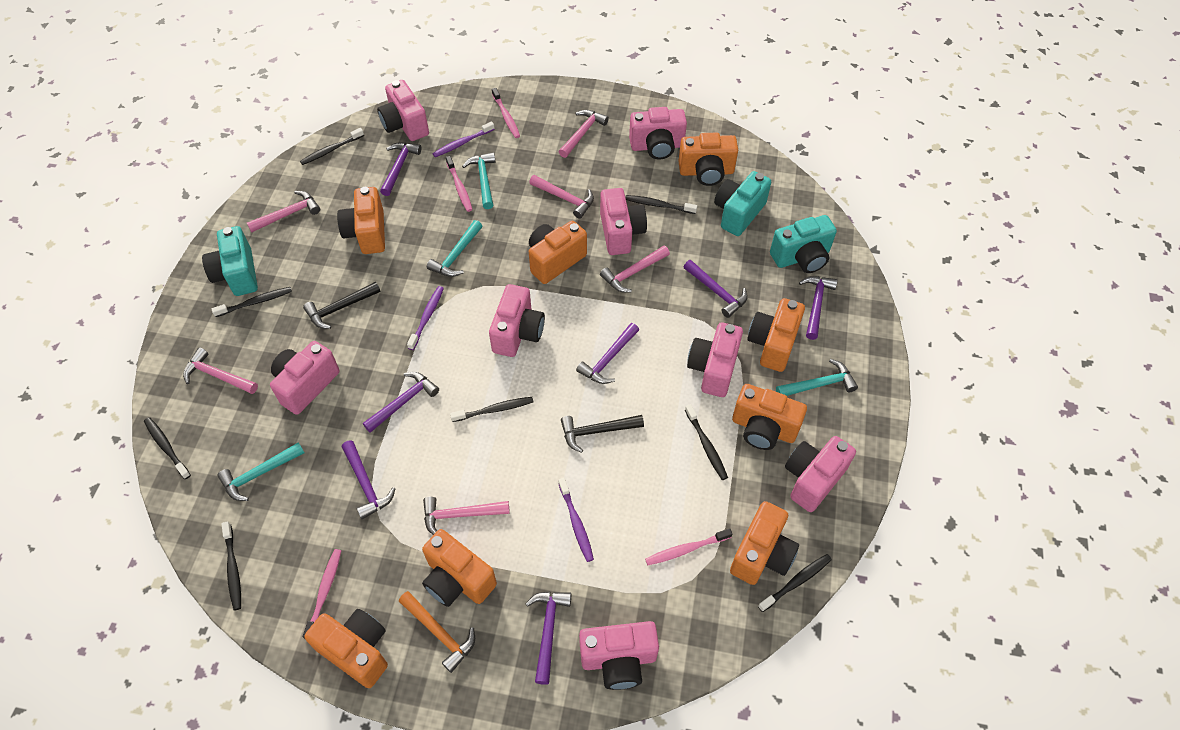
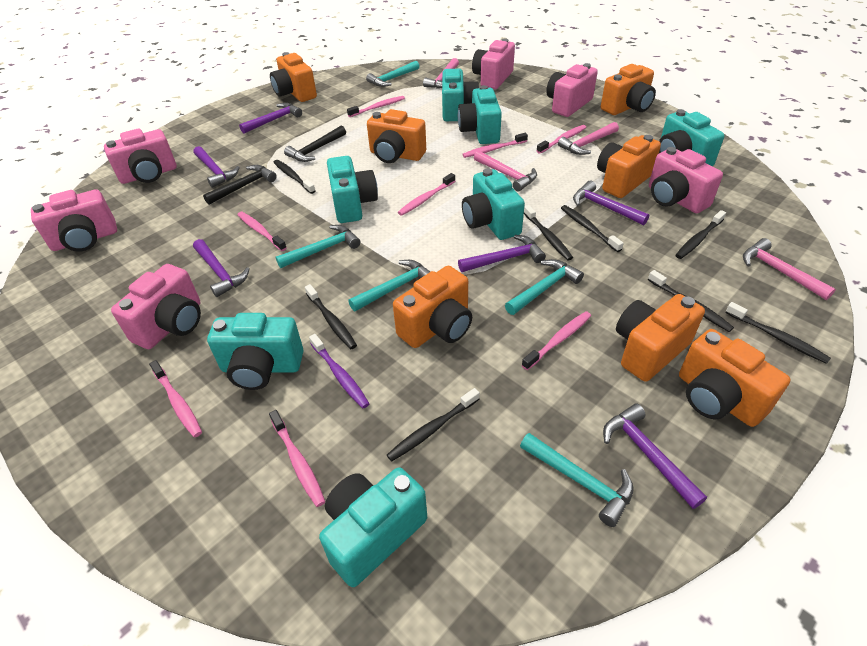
orange camera: 8 -> 7
orange hammer: 1 -> 0
pink camera: 8 -> 6
pink hammer: 6 -> 4
pink toothbrush: 4 -> 8
purple hammer: 7 -> 6
purple toothbrush: 3 -> 1
turquoise camera: 3 -> 7
turquoise hammer: 4 -> 5

